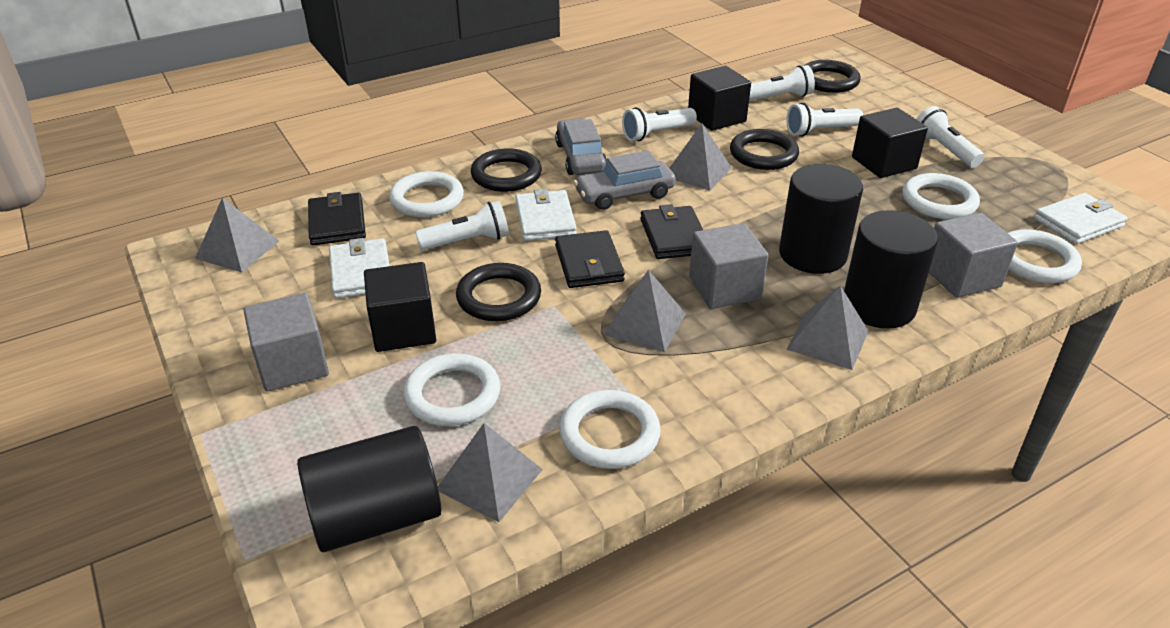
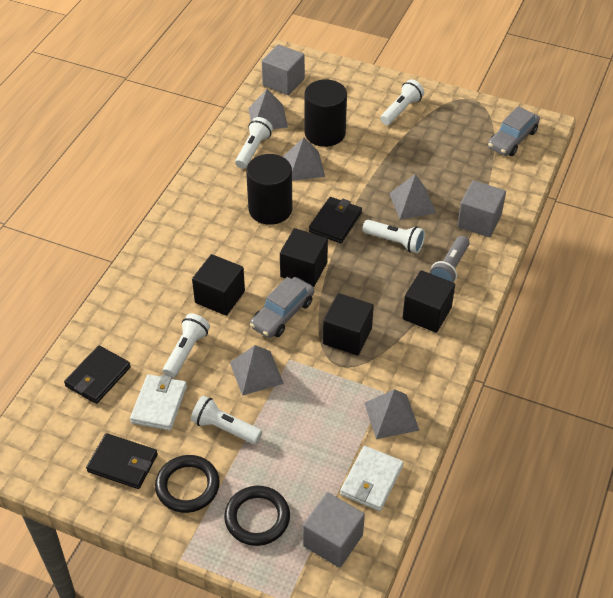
black cube: 3 -> 4
black cylinder: 3 -> 2
black ring: 4 -> 2
grey flashlight: 0 -> 1
white ring: 5 -> 0
white wallet: 3 -> 2

